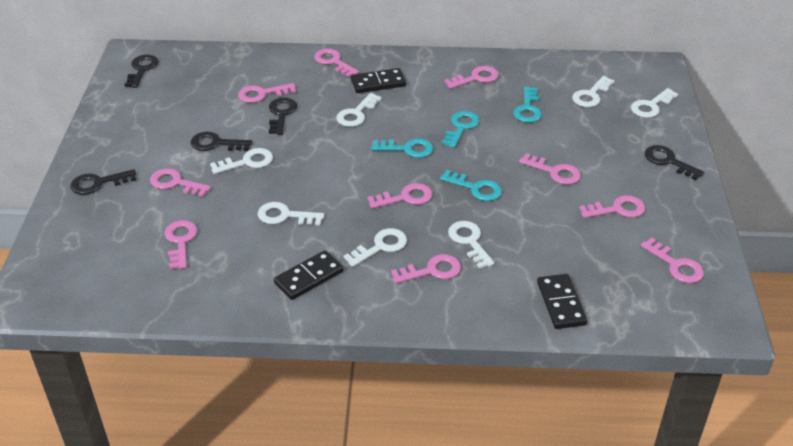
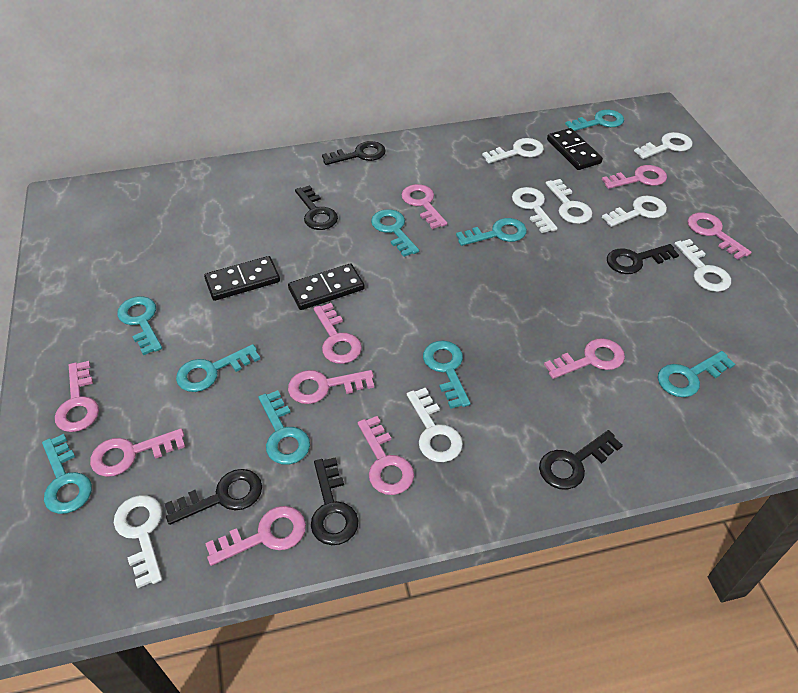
black key: 5 -> 6
turquoise key: 4 -> 9
white key: 7 -> 8

